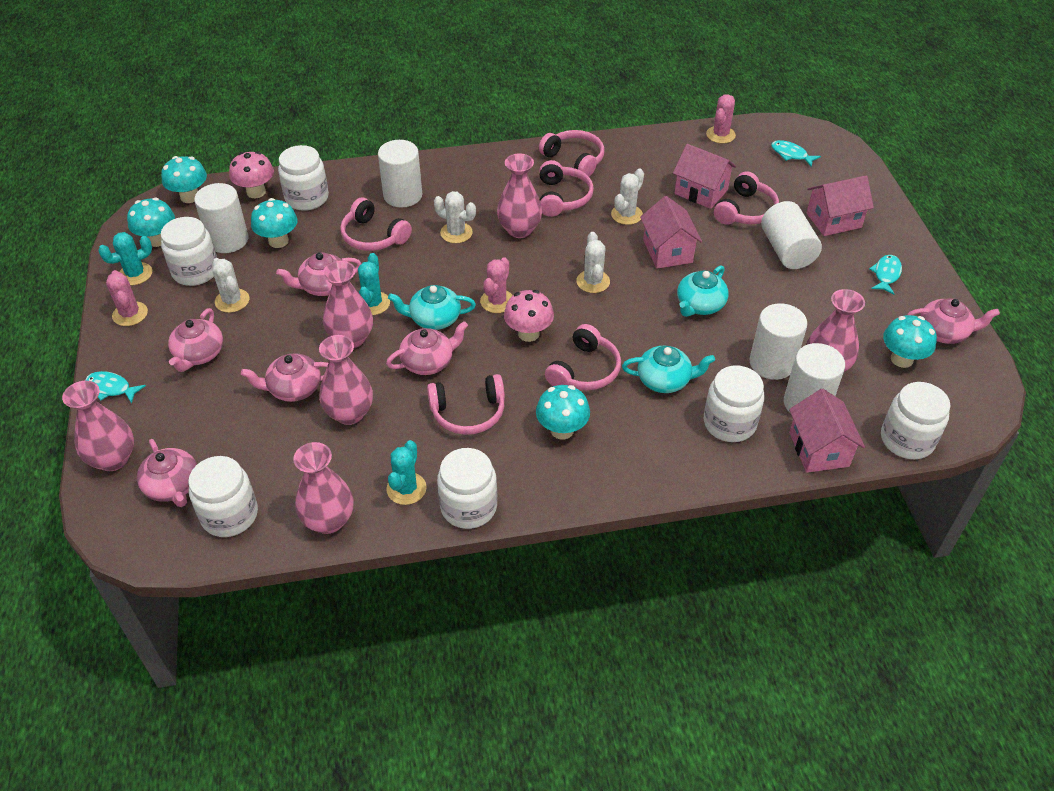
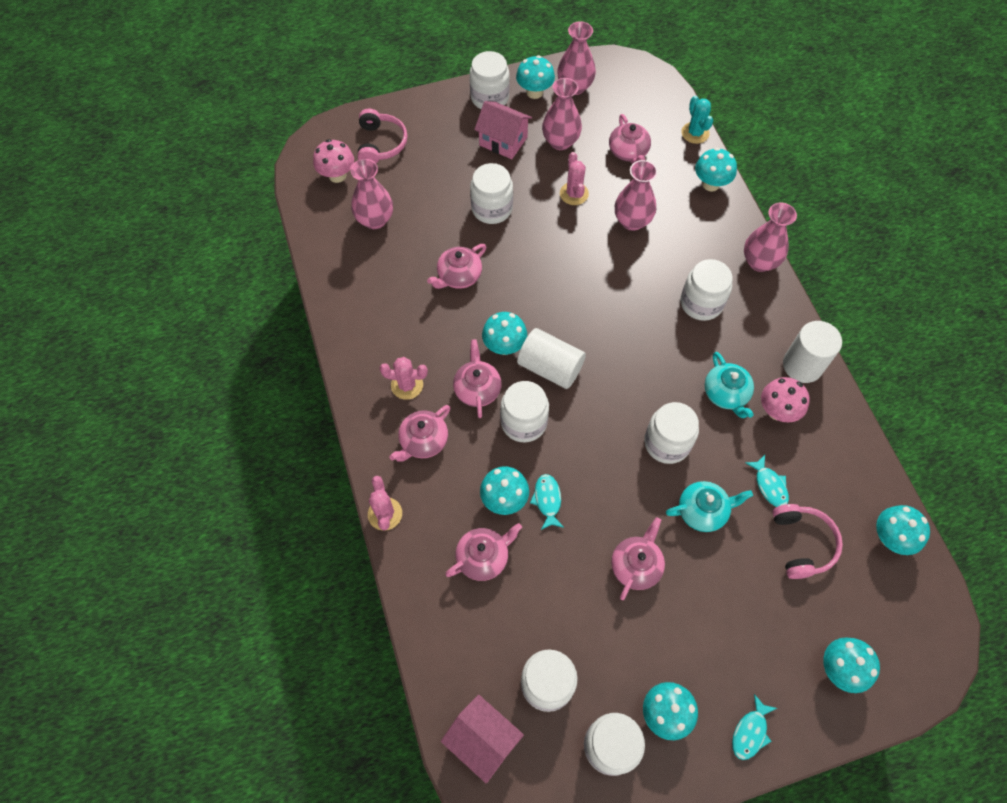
pink headphones: 6 -> 2
pink house: 4 -> 2
pink vase: 6 -> 5
turquoise cactus: 3 -> 1
turquoise mushroom: 5 -> 7
turquoise teapot: 3 -> 2
white cactus: 4 -> 0
white cylinder: 5 -> 2
white jar: 6 -> 7

